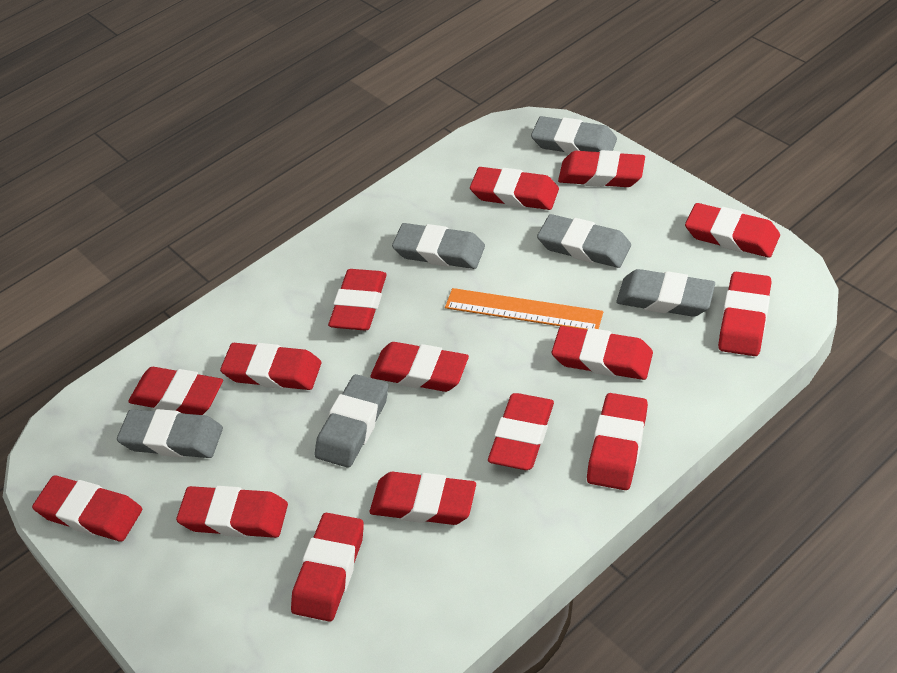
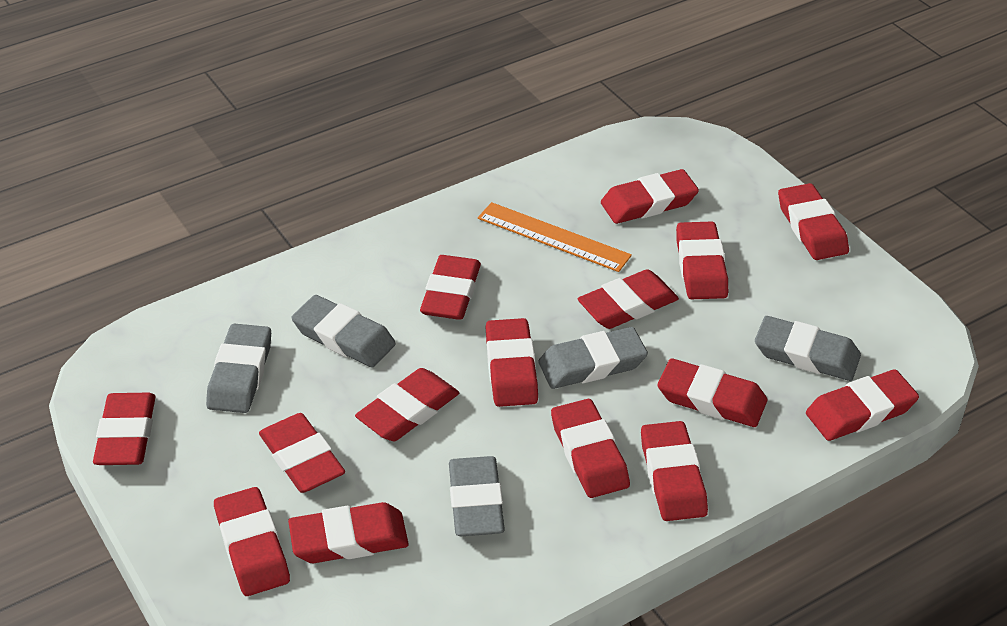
grey eraser: 6 -> 5

